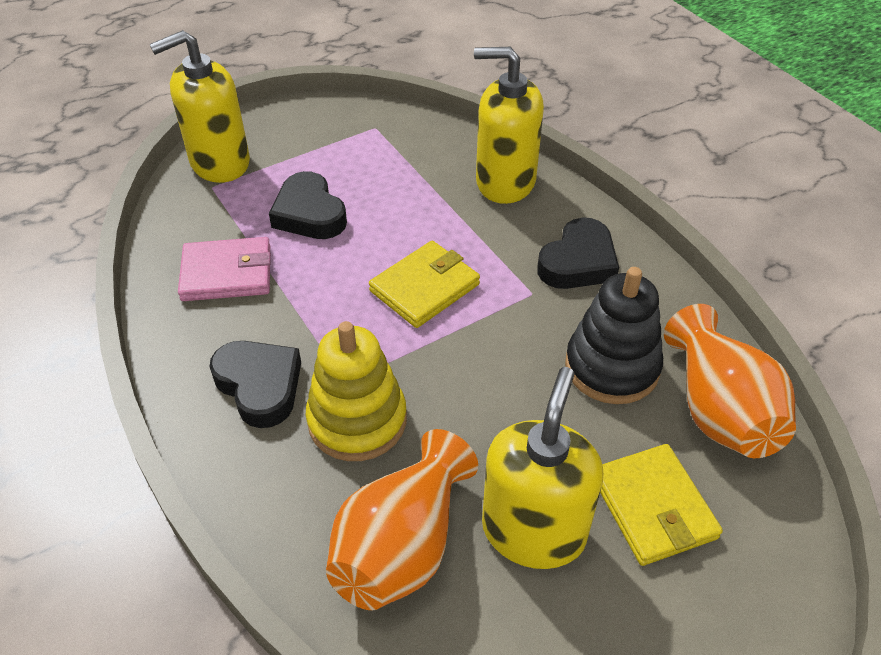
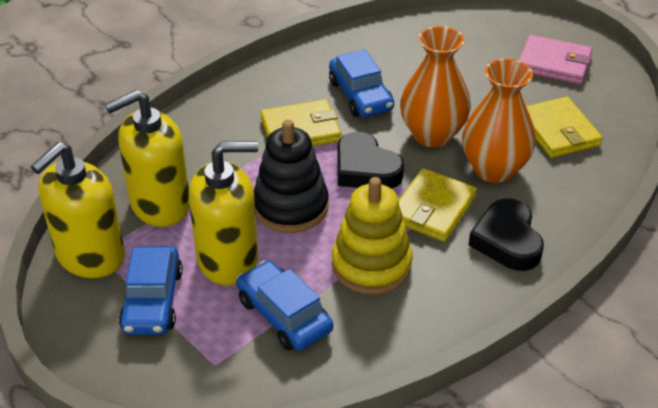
black heart: 3 -> 2
blue car: 0 -> 3
yellow wallet: 2 -> 3

